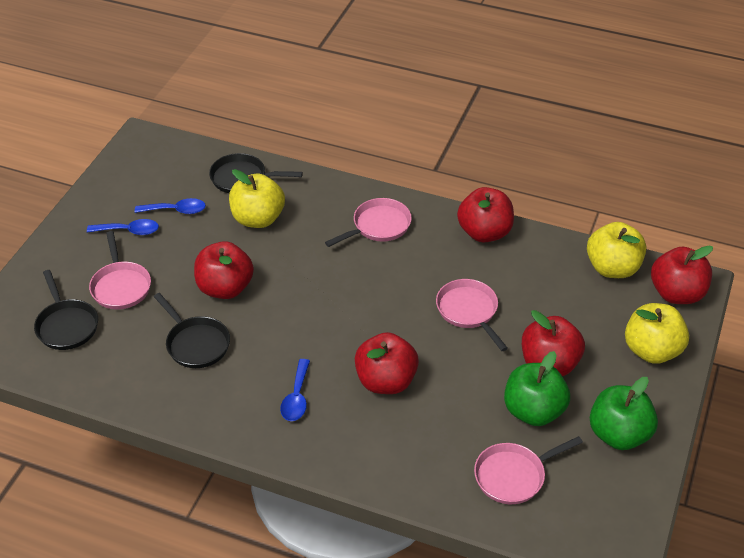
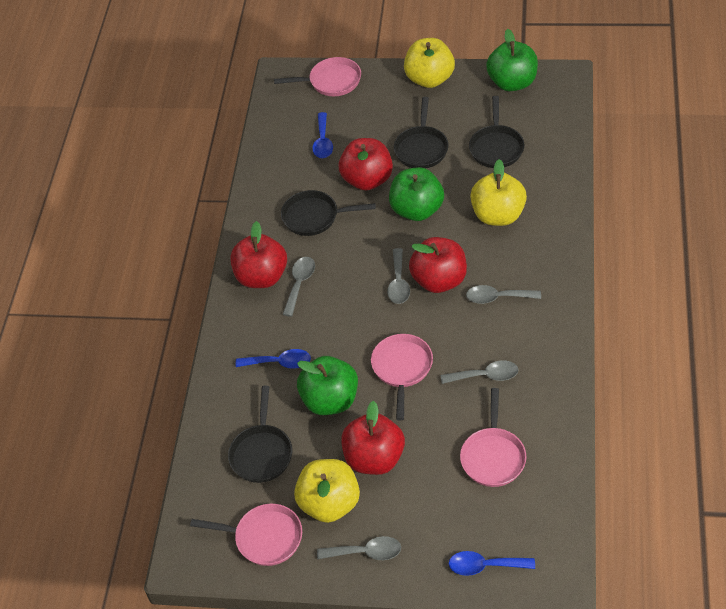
black pan: 3 -> 4
green apple: 2 -> 3
grey spoon: 0 -> 5
red apple: 5 -> 4

